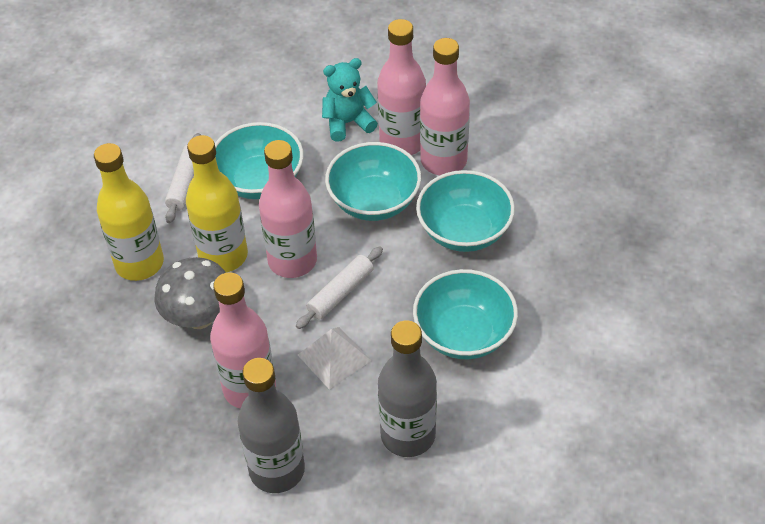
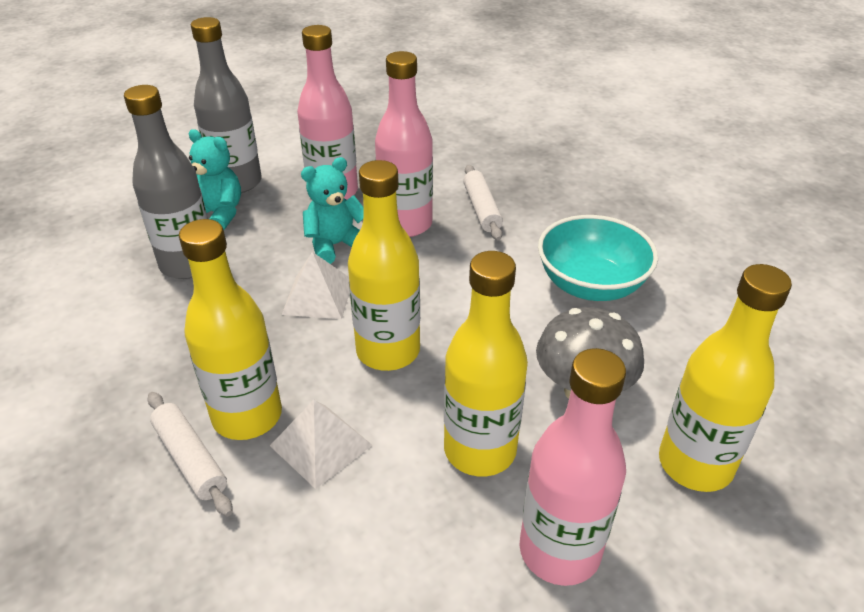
pink bottle: 4 -> 3
turquoise bowl: 4 -> 1
turquoise teddy bear: 1 -> 2
white pyramid: 1 -> 2
yellow bottle: 2 -> 4

